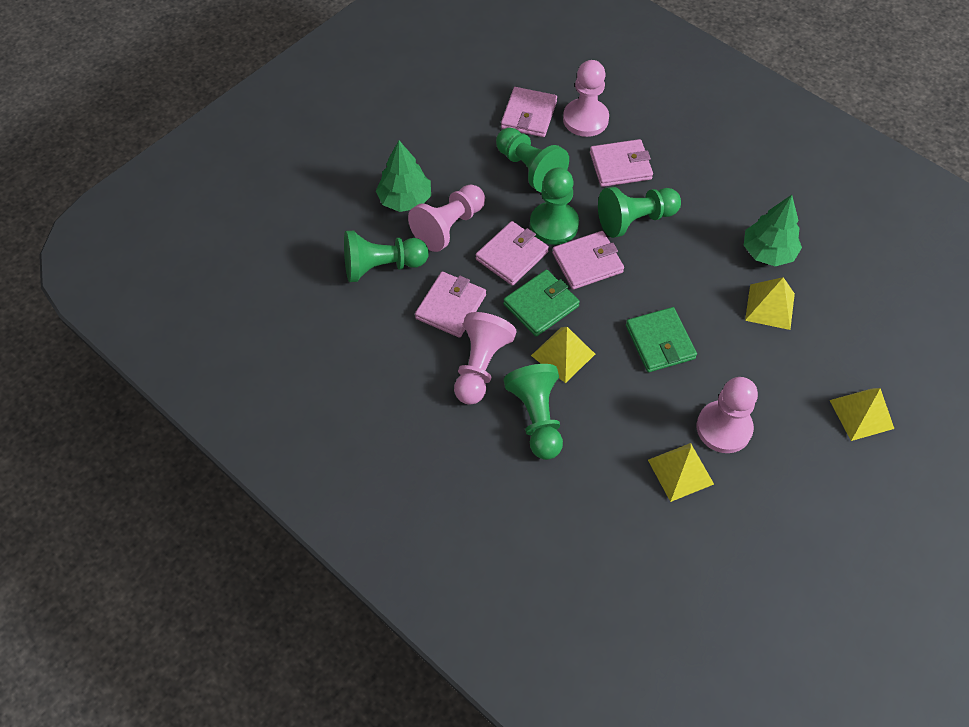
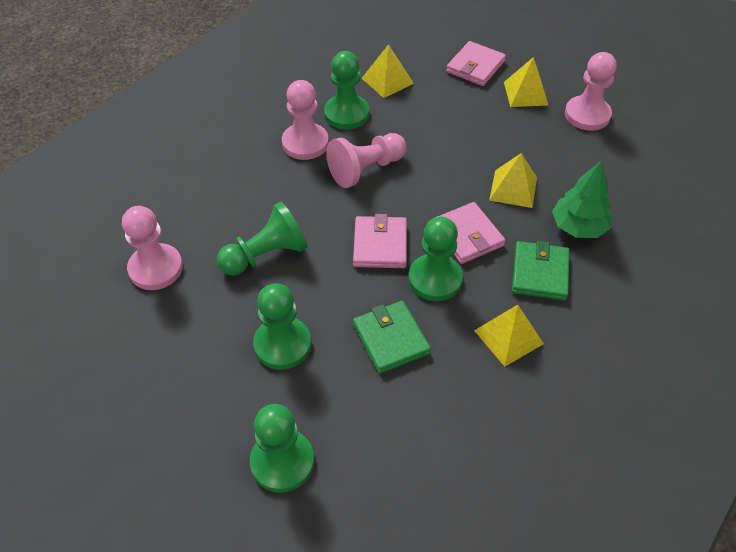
green tree: 2 -> 1
pink wallet: 5 -> 3

